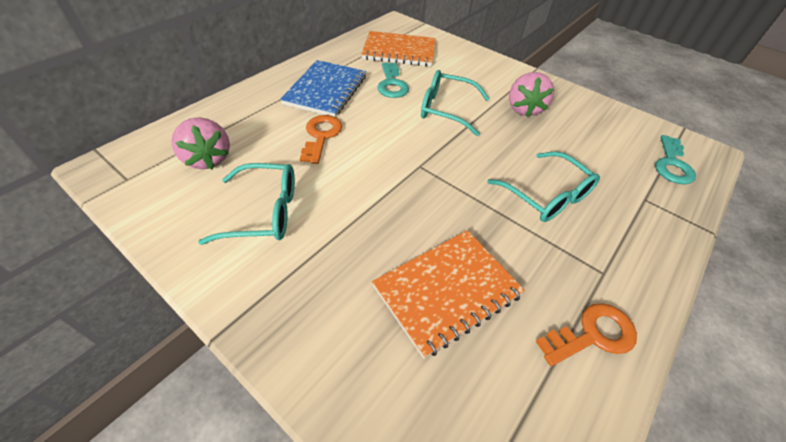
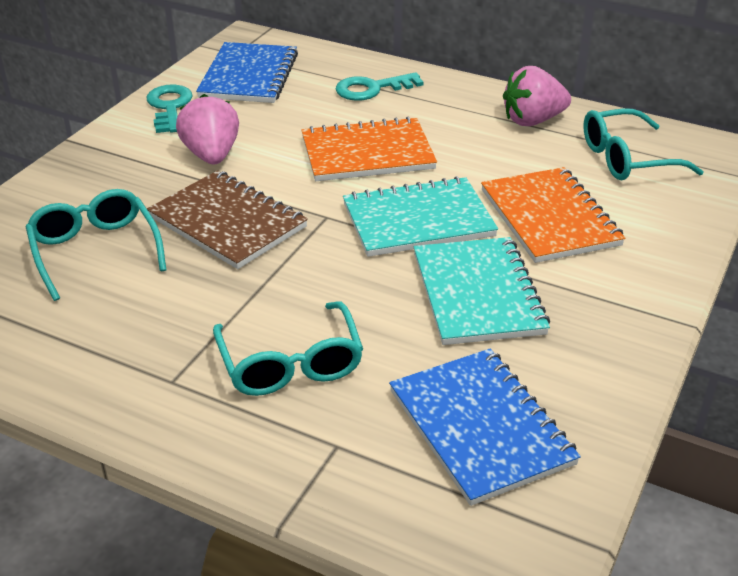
blue notebook: 1 -> 2
brown notebook: 0 -> 1
orange key: 2 -> 0
turquoise notebook: 0 -> 2

